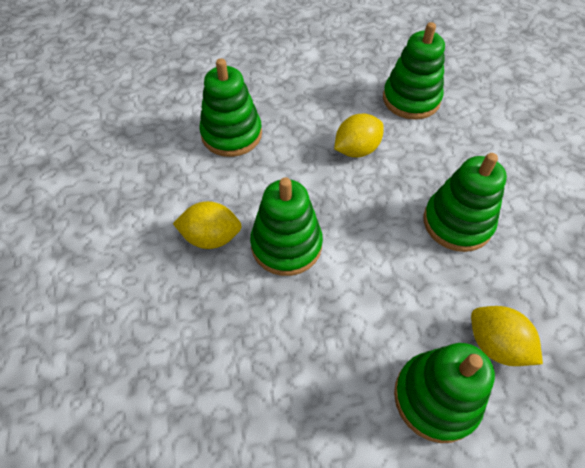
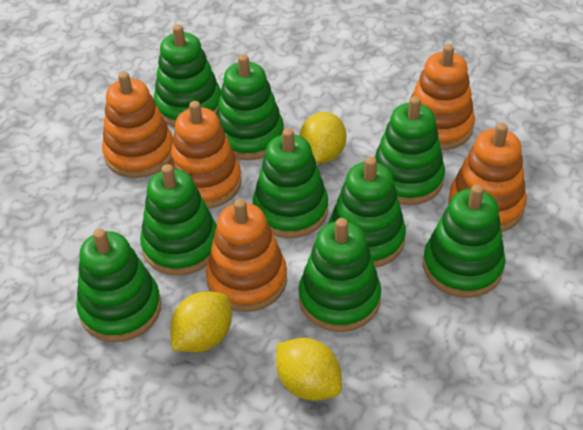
green stacking toy: 5 -> 9
orange stacking toy: 0 -> 5

